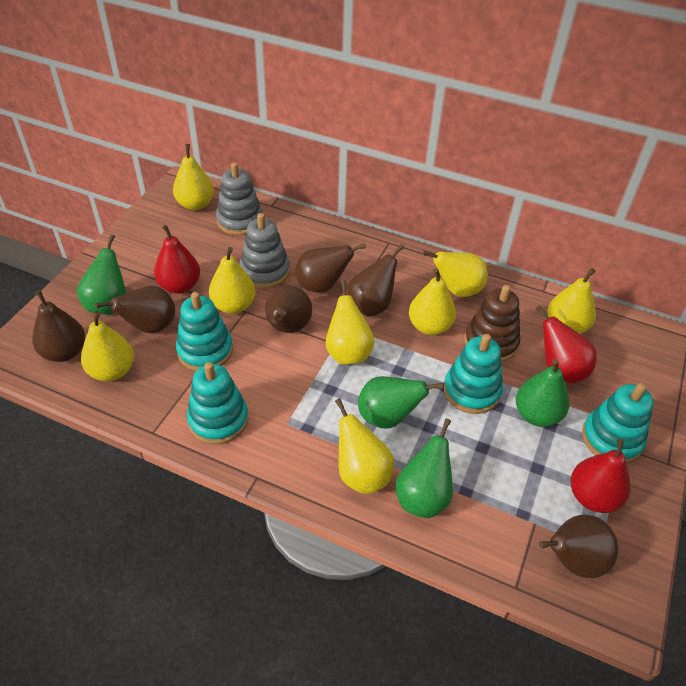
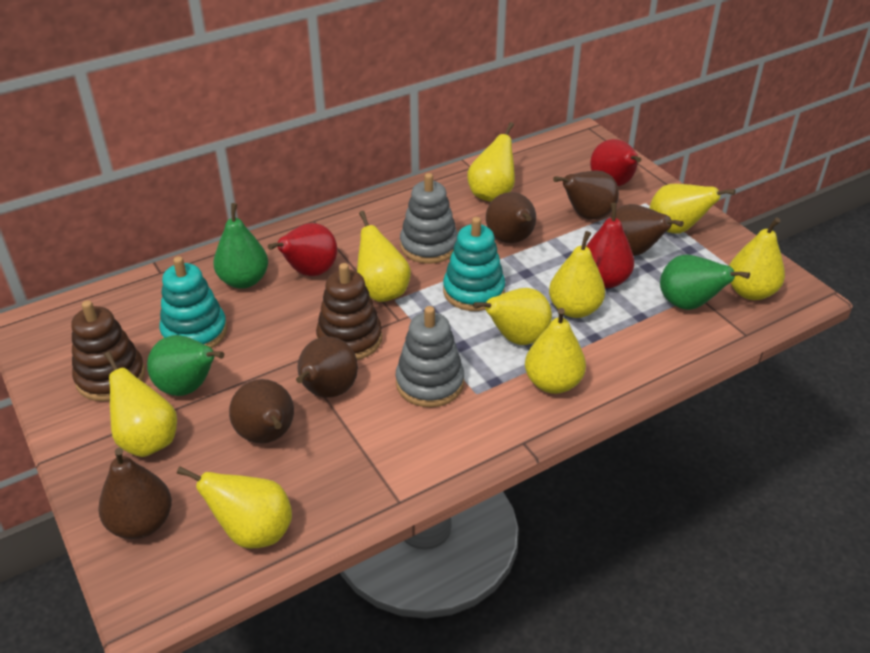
brown stacking toy: 1 -> 2
green pear: 4 -> 3
turquoise stacking toy: 4 -> 2
yellow pear: 8 -> 9

